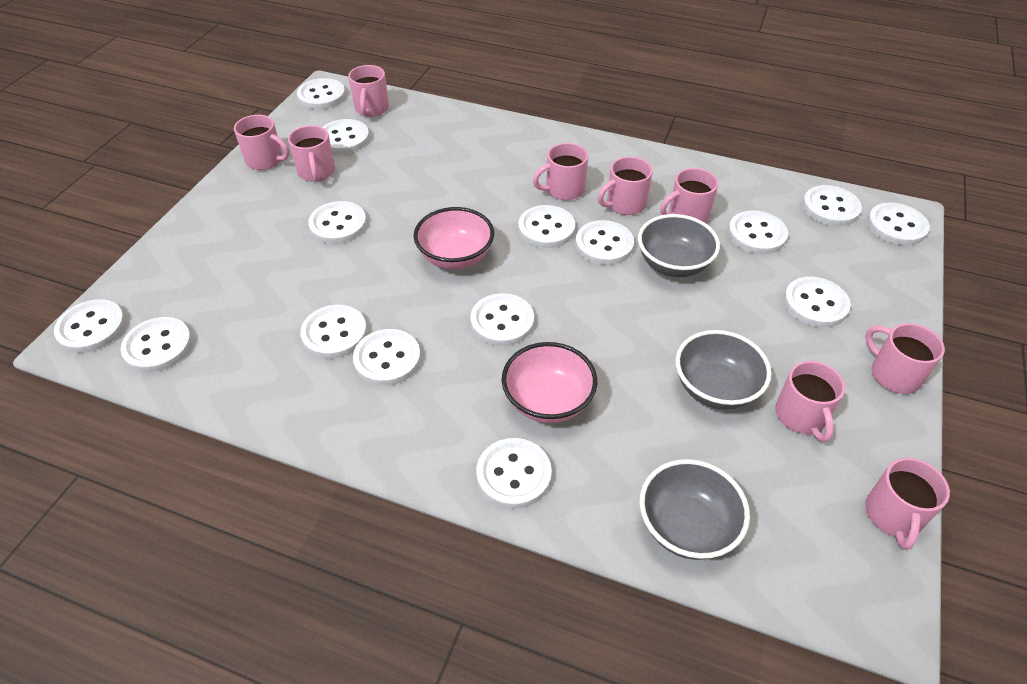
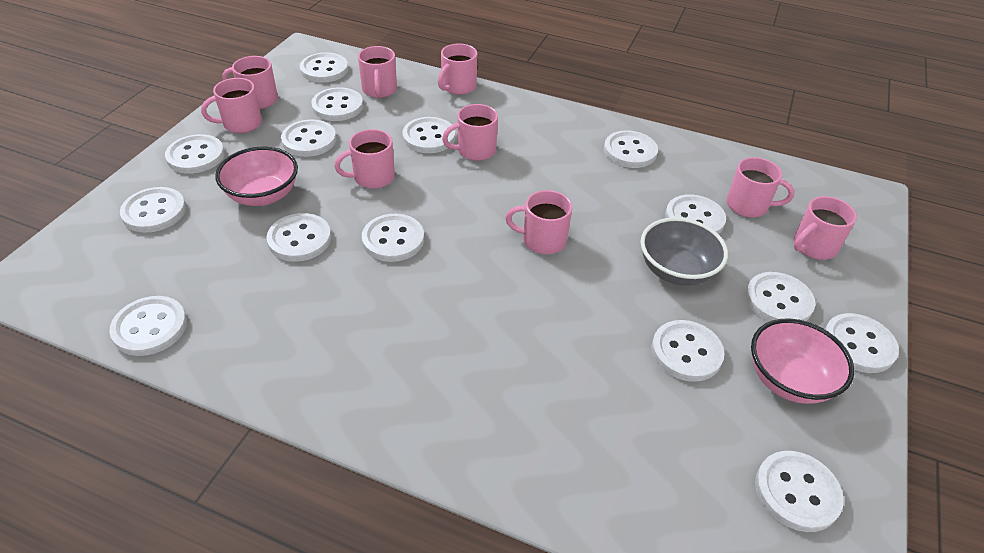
grey bowl: 3 -> 1

